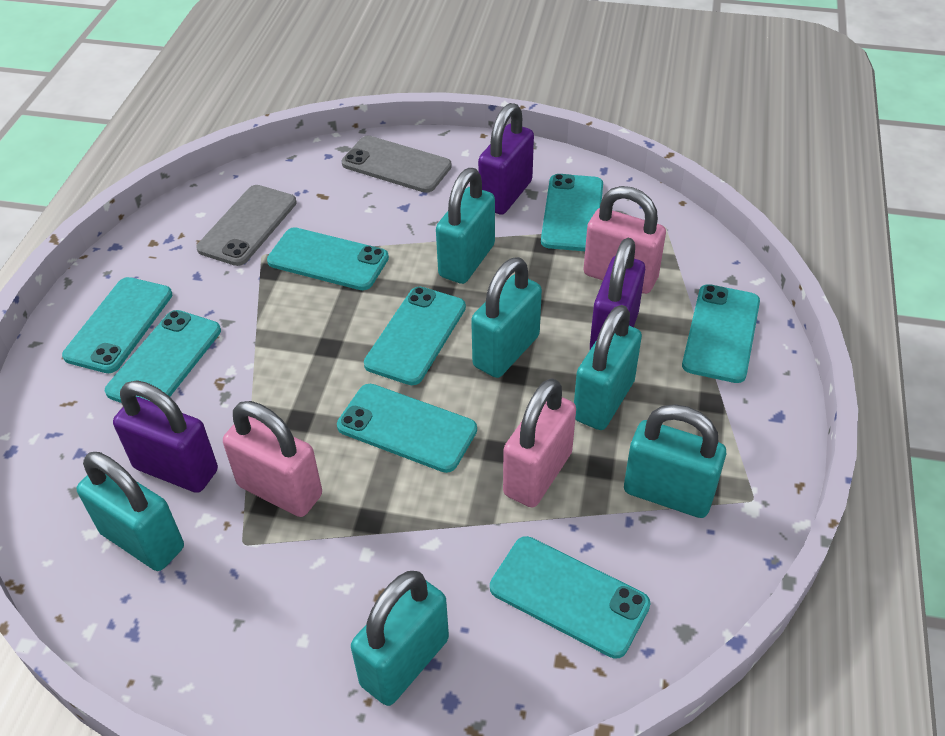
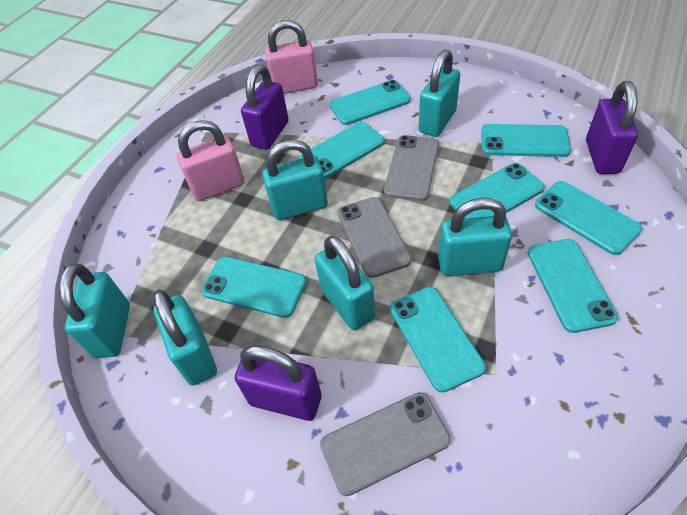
grey phone: 2 -> 3
pink padlock: 3 -> 2

